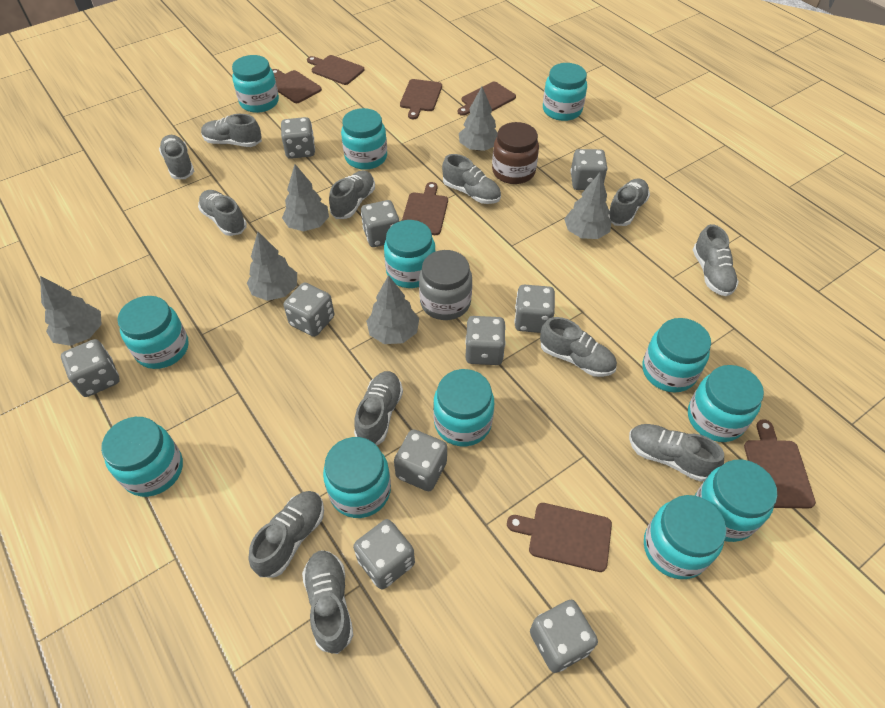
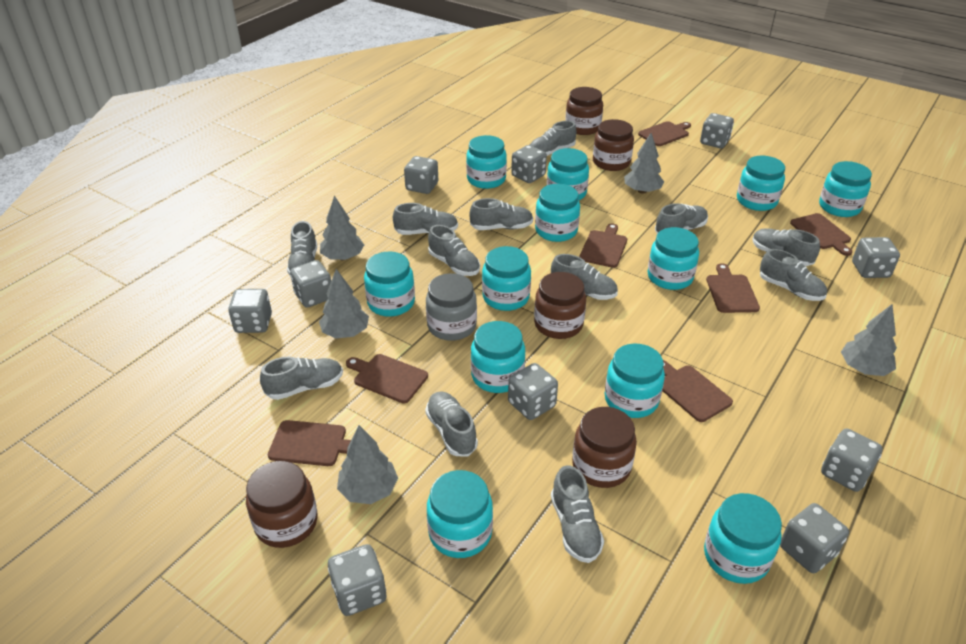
brown jar: 1 -> 5
grey tree: 6 -> 5

